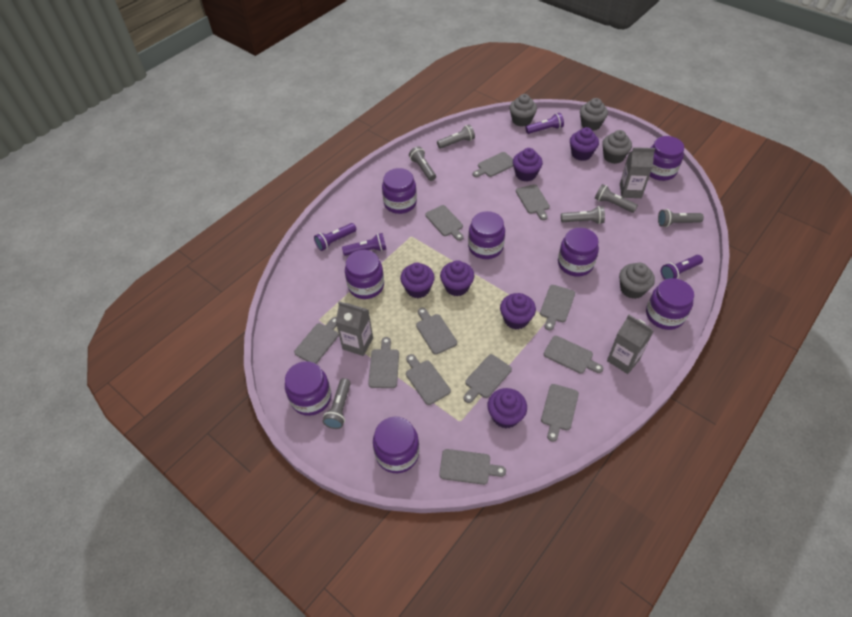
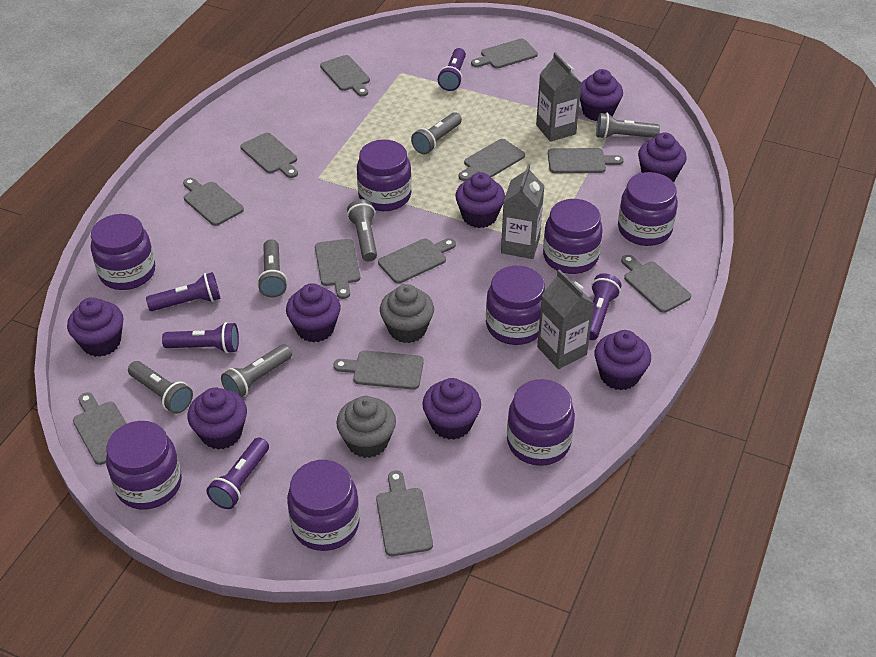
grey cupcake: 4 -> 2
purple cupcake: 6 -> 8
purple flashlight: 4 -> 5

